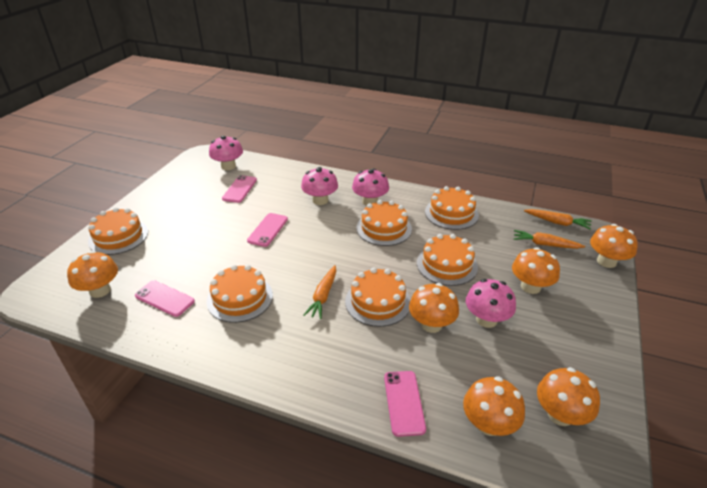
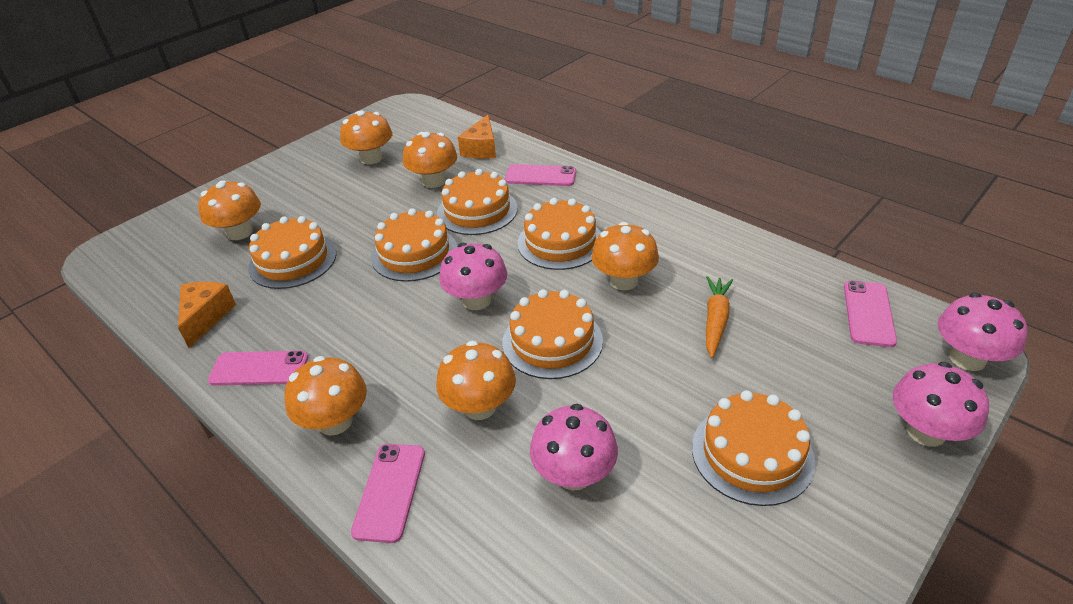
orange carrot: 3 -> 1
orange cheese: 0 -> 2

